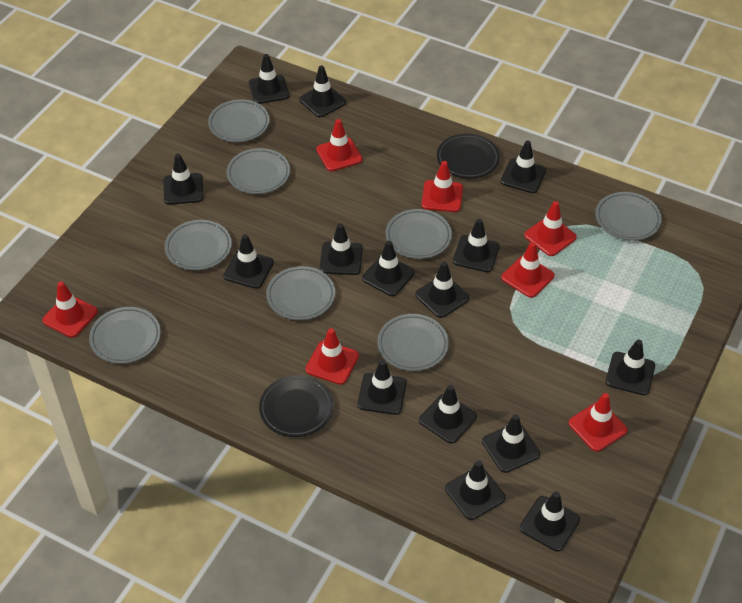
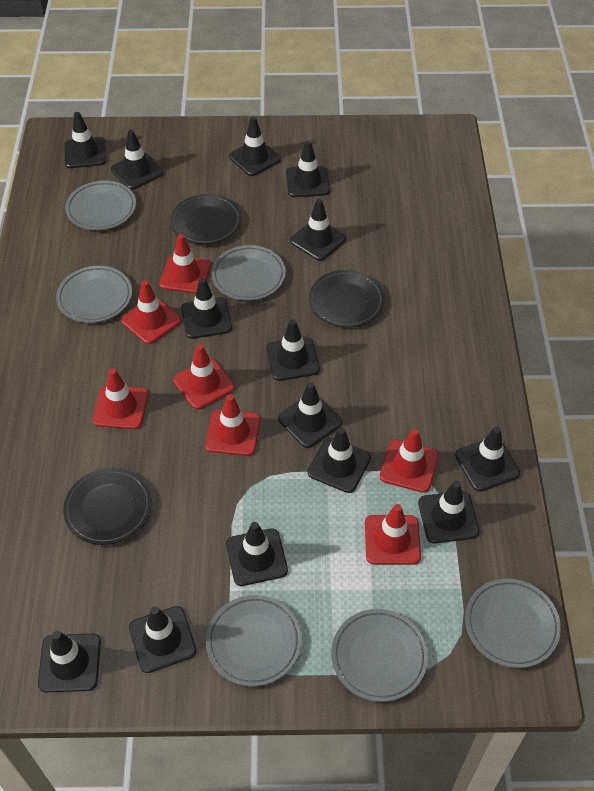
black plate: 2 -> 3
black traffic cone: 15 -> 14
grey plate: 8 -> 6

